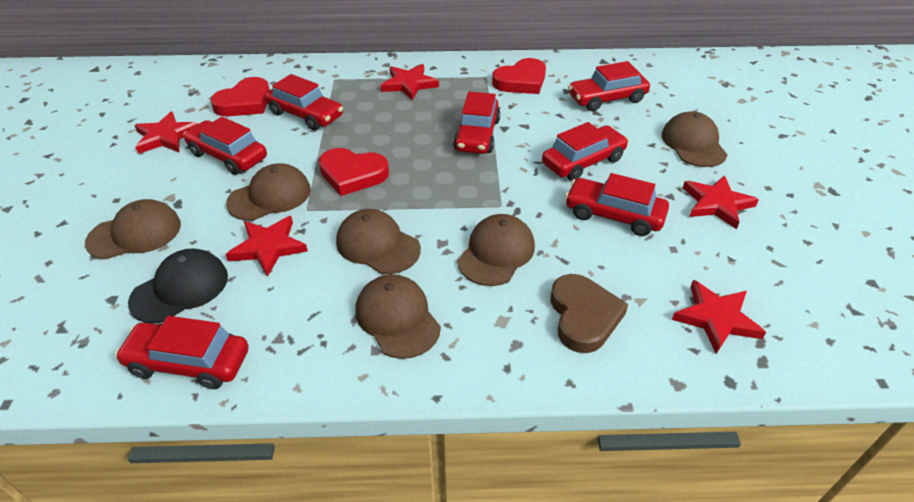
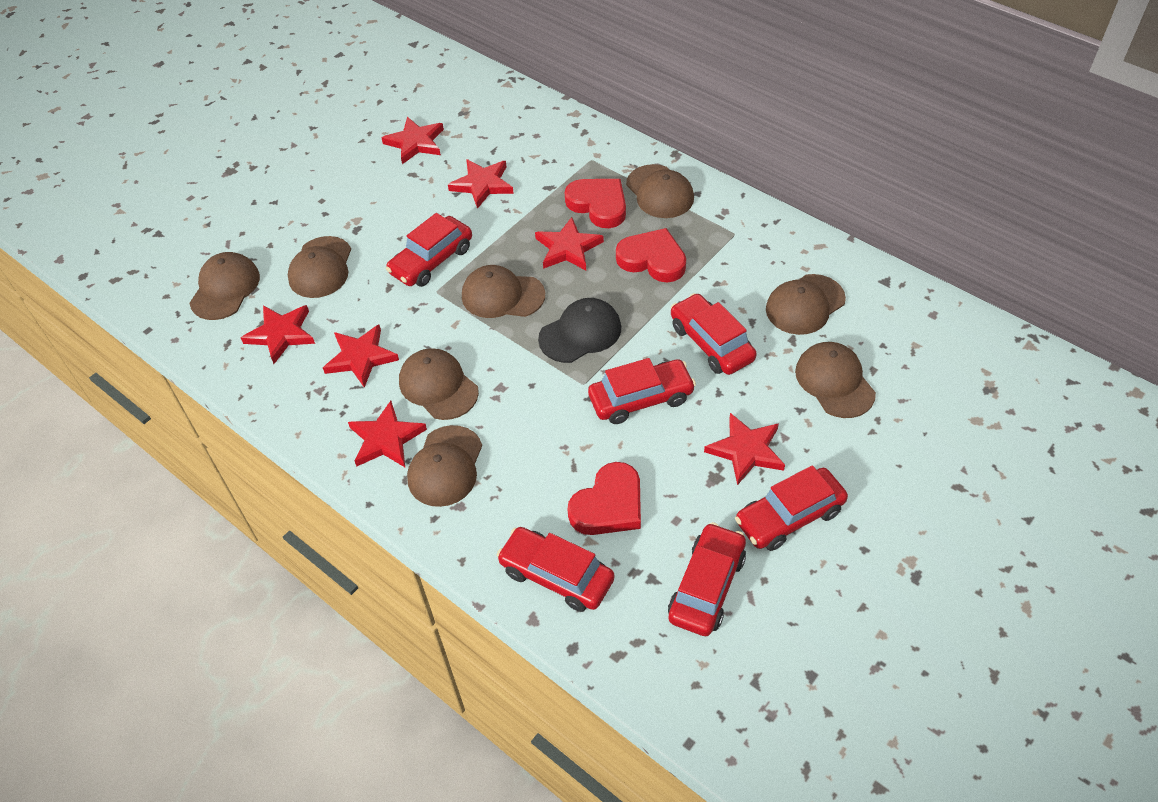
brown cap: 6 -> 8
brown heart: 1 -> 0
red car: 7 -> 6
red star: 5 -> 7

